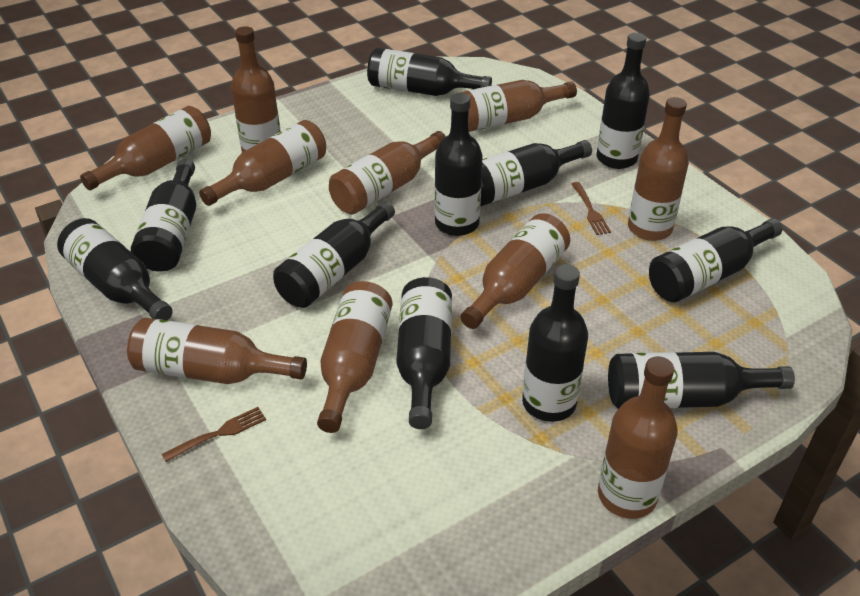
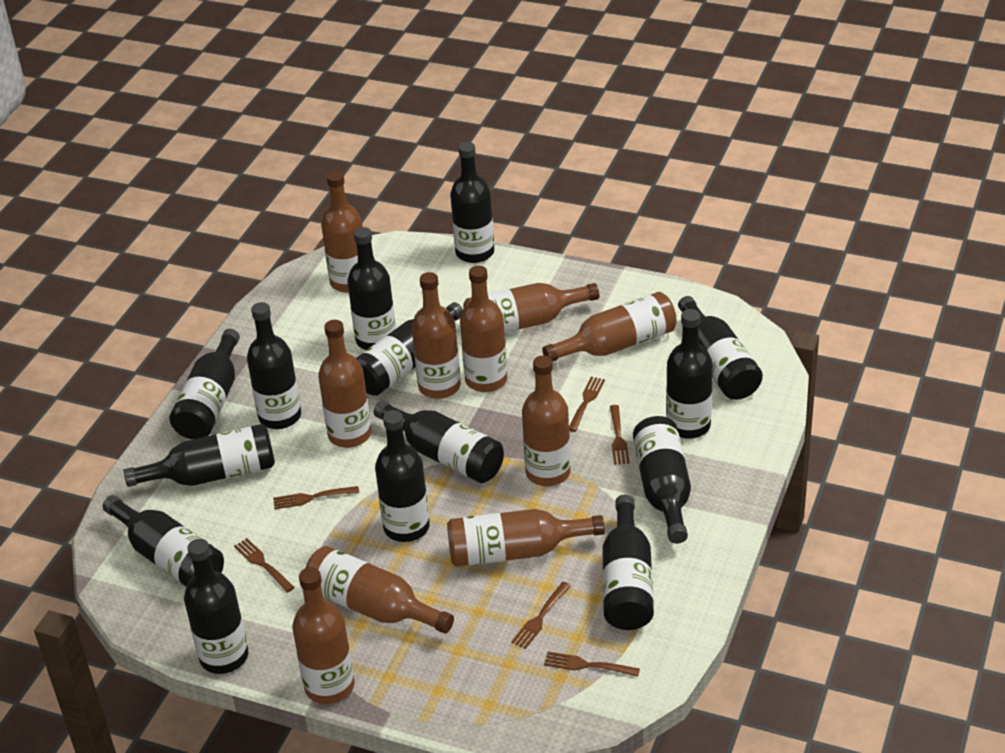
black bottle: 11 -> 14
brown fork: 2 -> 6

